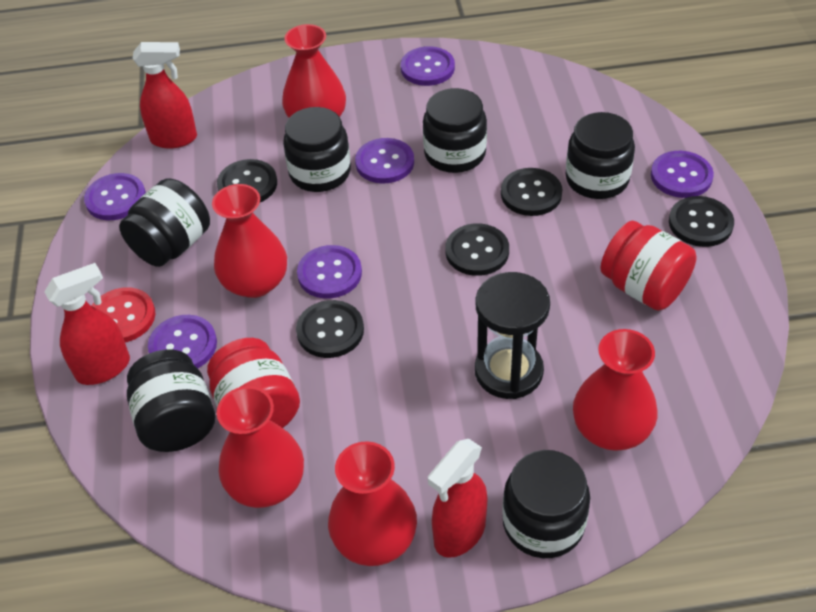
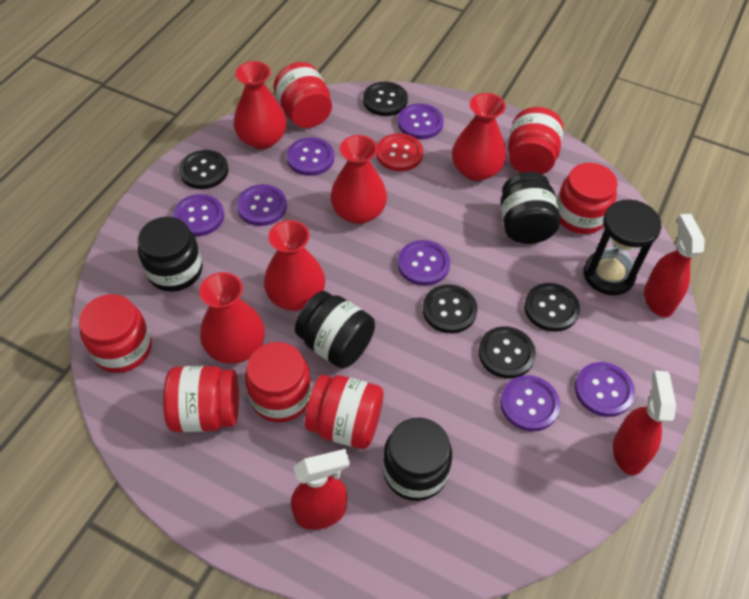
black jar: 6 -> 4
purple button: 6 -> 7
red jar: 2 -> 7

